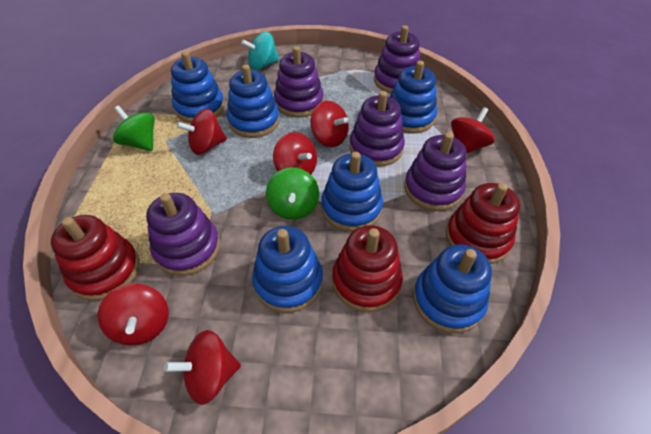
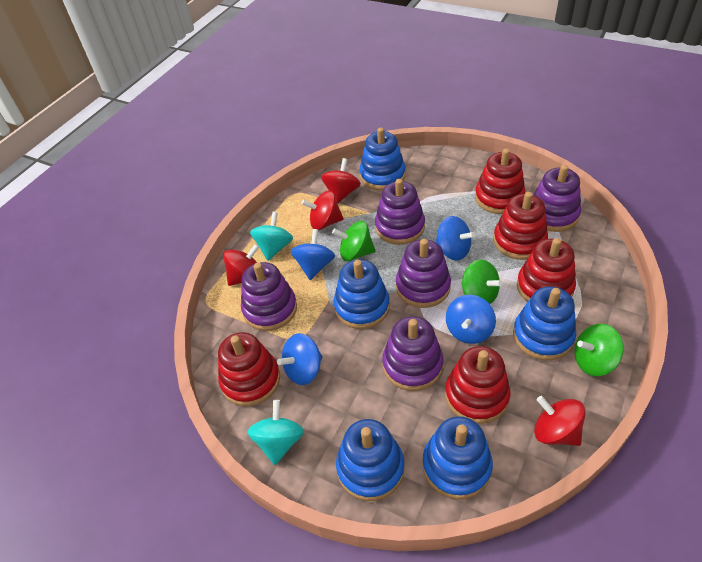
blue spinning top: 0 -> 4
blue stacking toy: 6 -> 5
green spinning top: 2 -> 3
red spinning top: 6 -> 4
red stacking toy: 3 -> 5
turquoise spinning top: 1 -> 2

